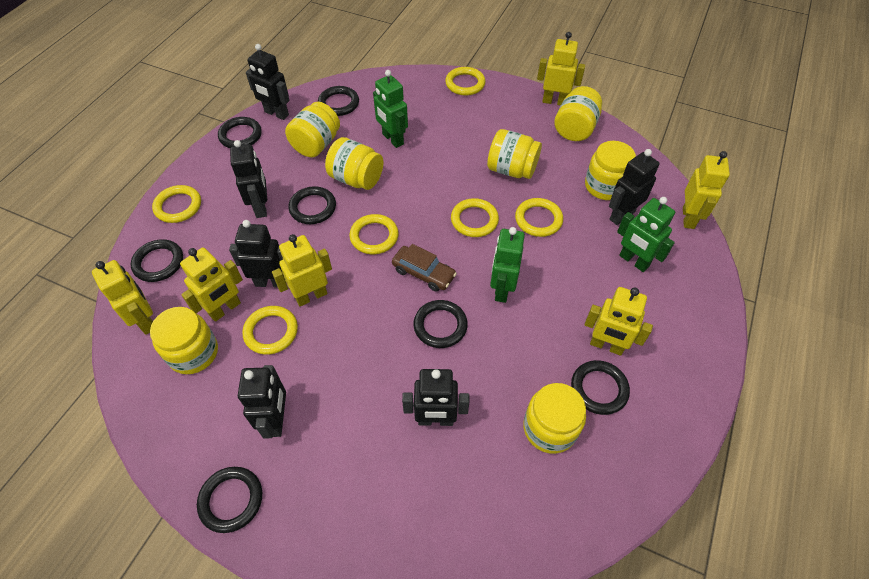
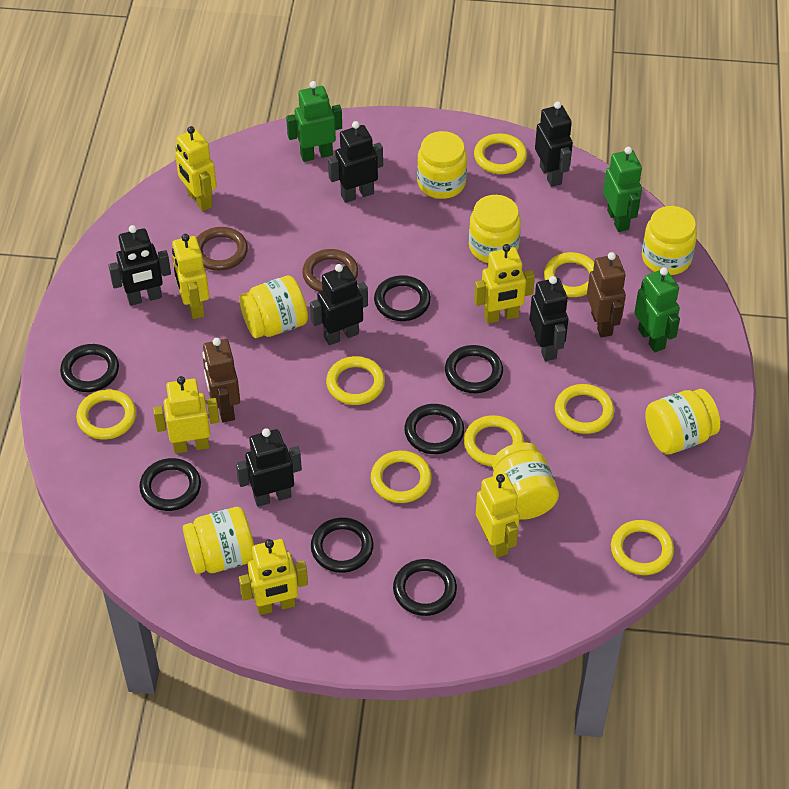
brown car: 1 -> 0
brown ring: 0 -> 2
brown robot: 0 -> 2
yellow ring: 6 -> 8

